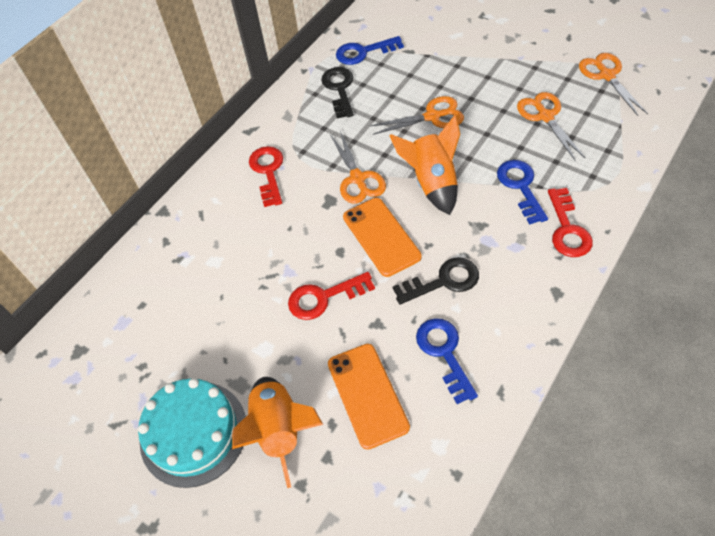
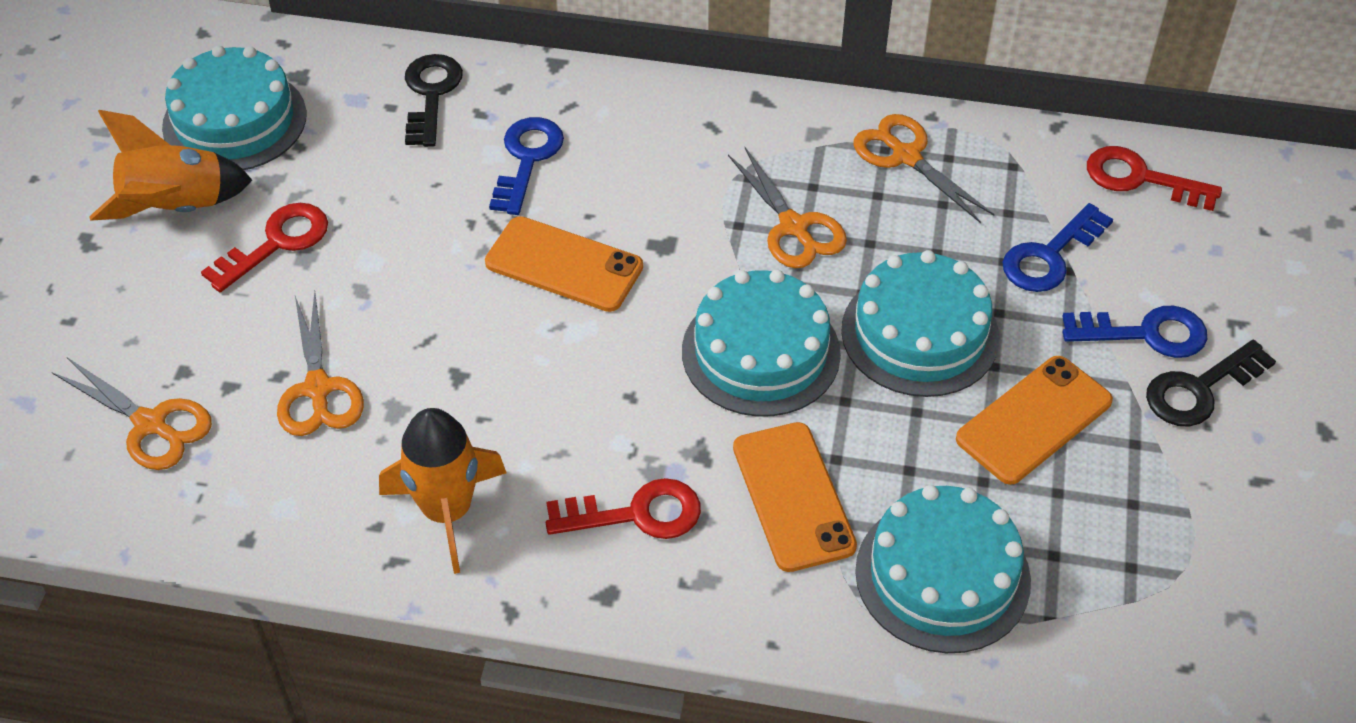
orange phone: 2 -> 3
turquoise cake: 1 -> 4

